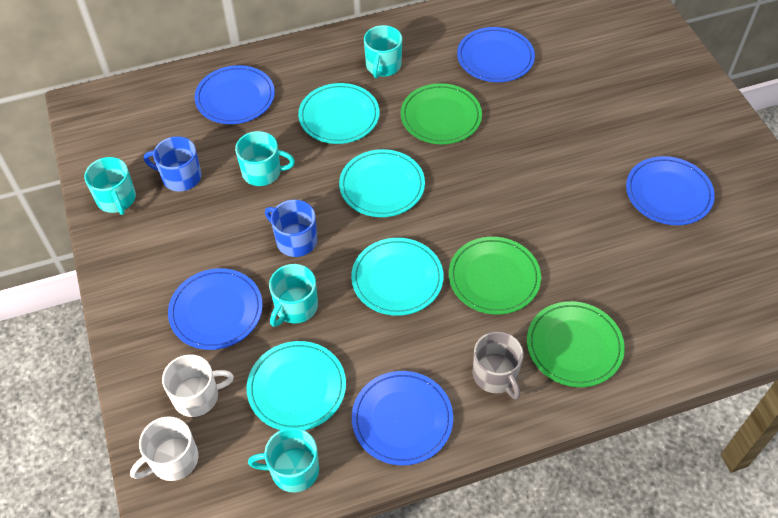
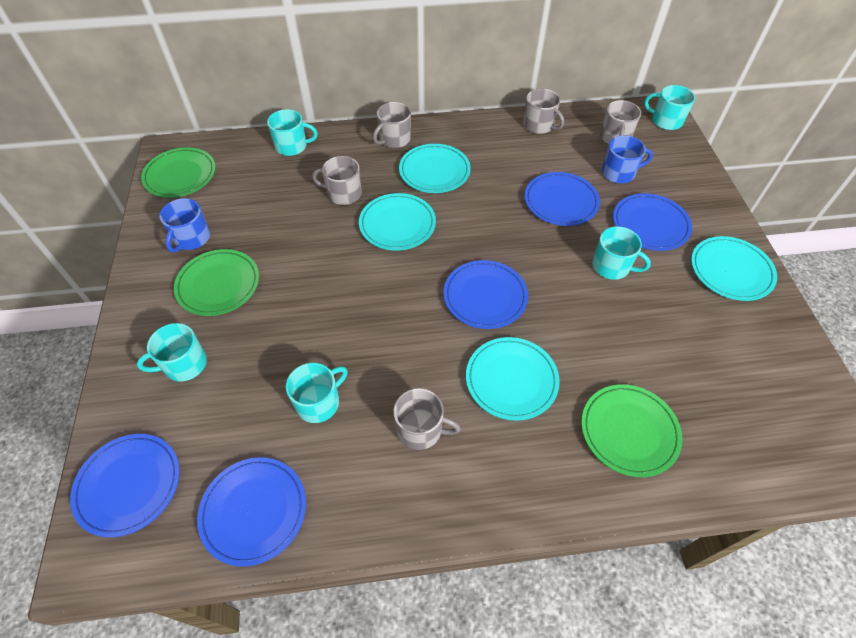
grey mug: 1 -> 5
white mug: 2 -> 0

